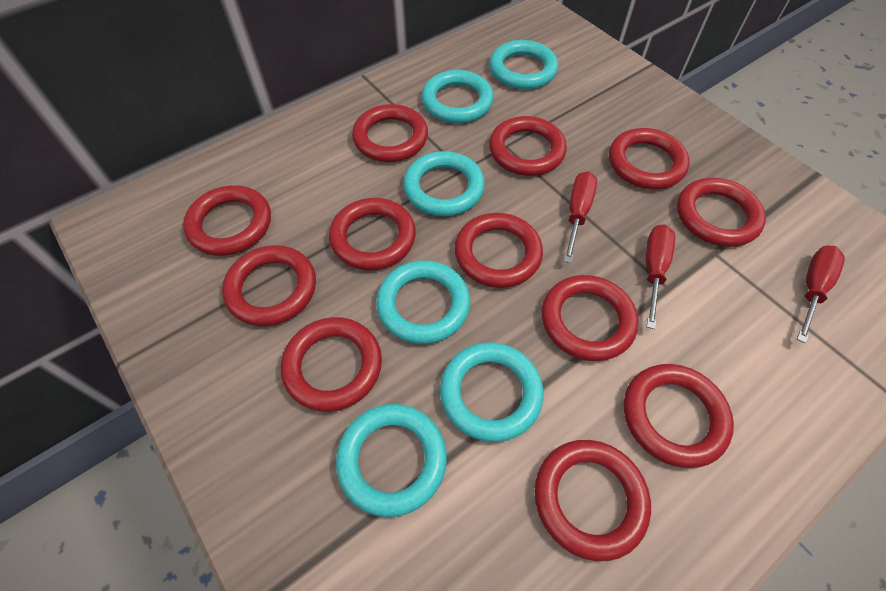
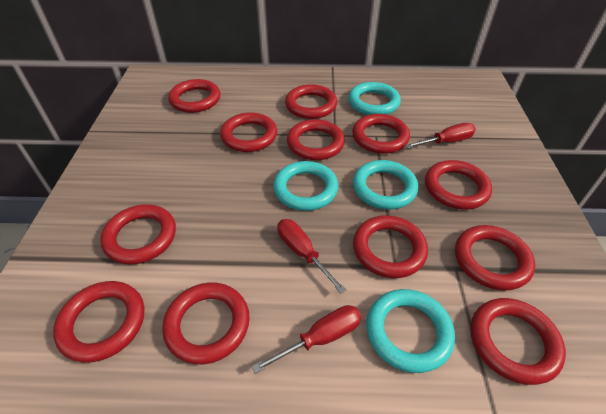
turquoise ring: 6 -> 4

